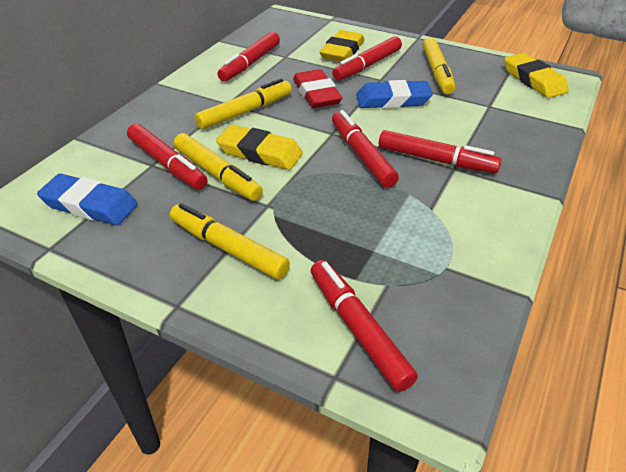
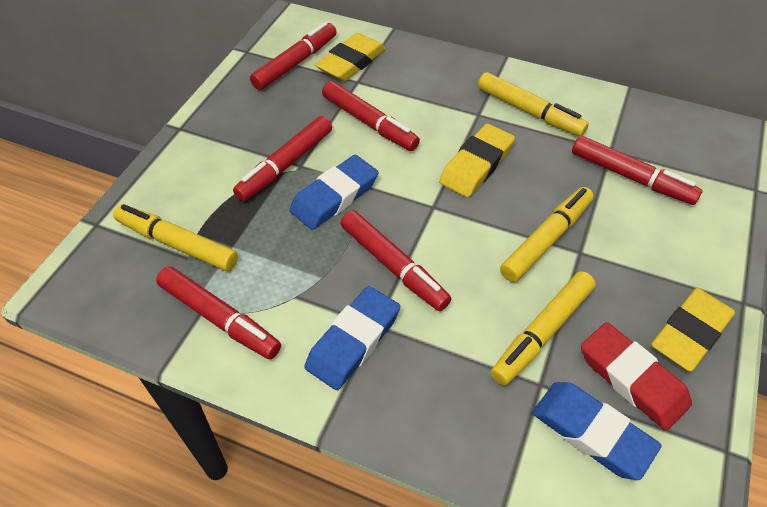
blue eraser: 2 -> 3

